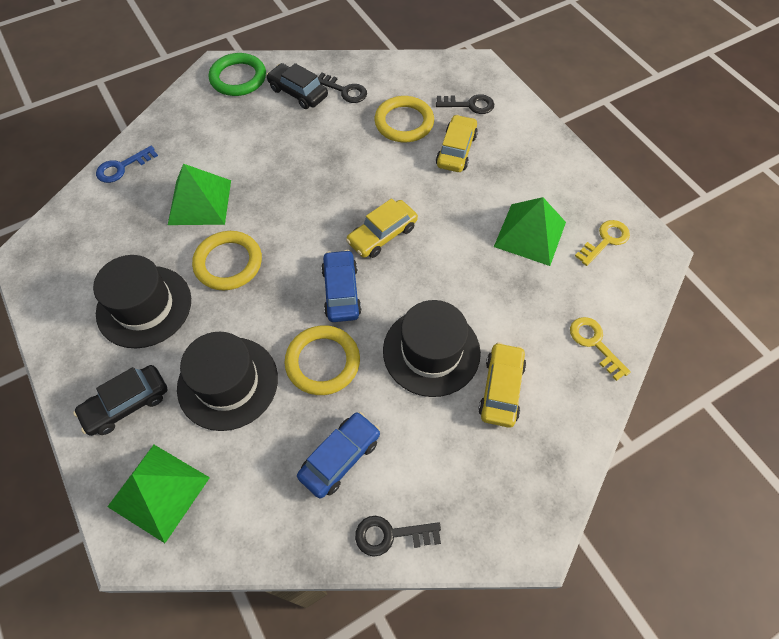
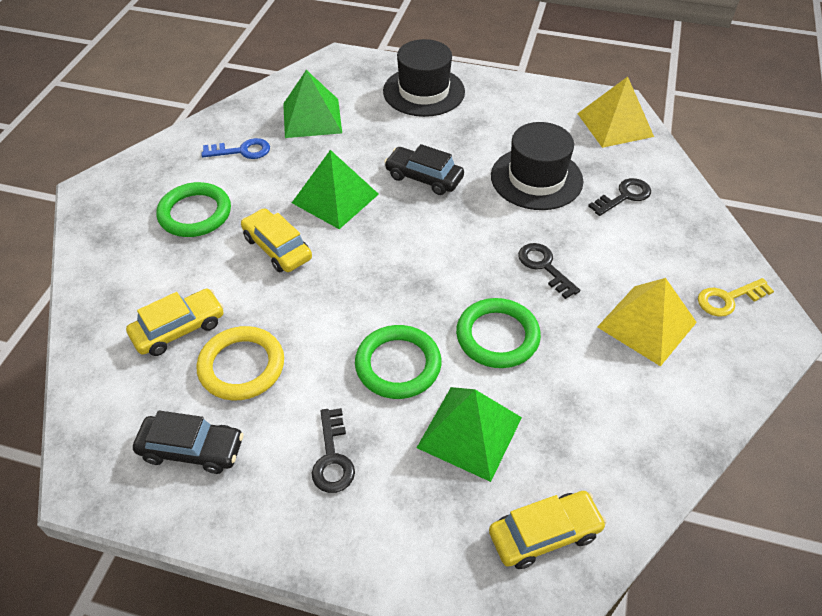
black hat: 3 -> 2
blue car: 2 -> 0
green ring: 1 -> 3
yellow key: 2 -> 1
yellow pyramid: 0 -> 2
yellow ring: 3 -> 1

